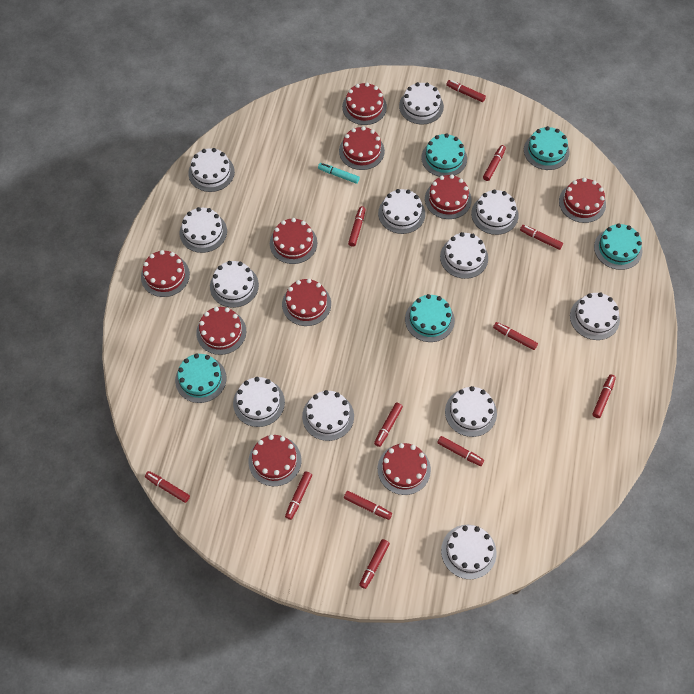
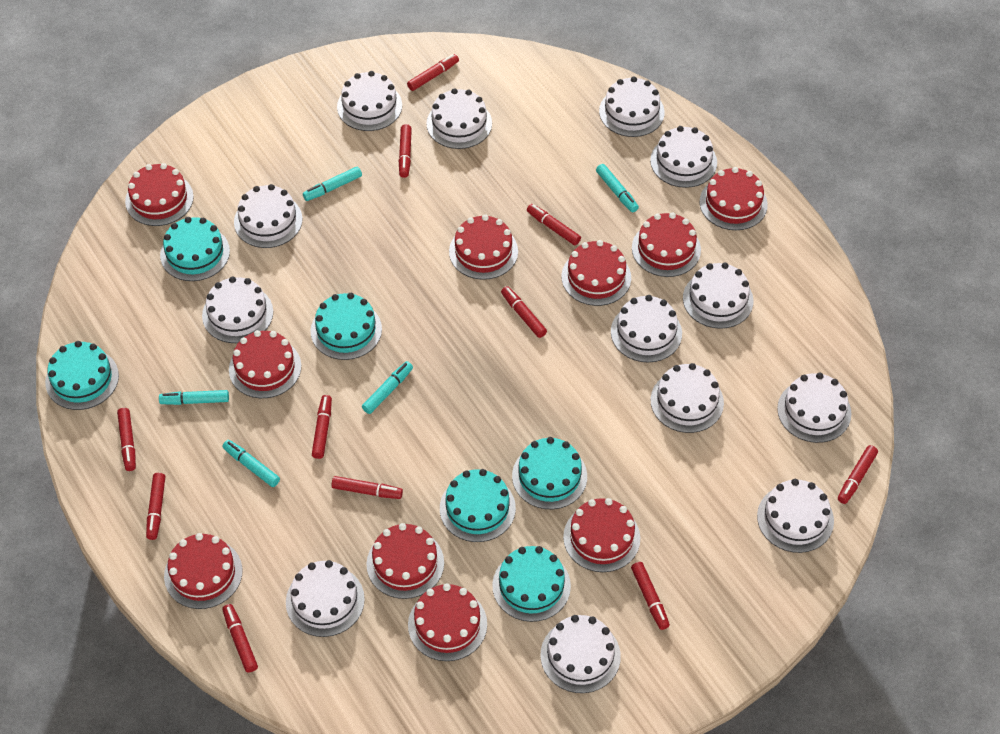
red marker: 12 -> 11
turquoise cake: 5 -> 6
turquoise marker: 1 -> 5
white cake: 12 -> 13

